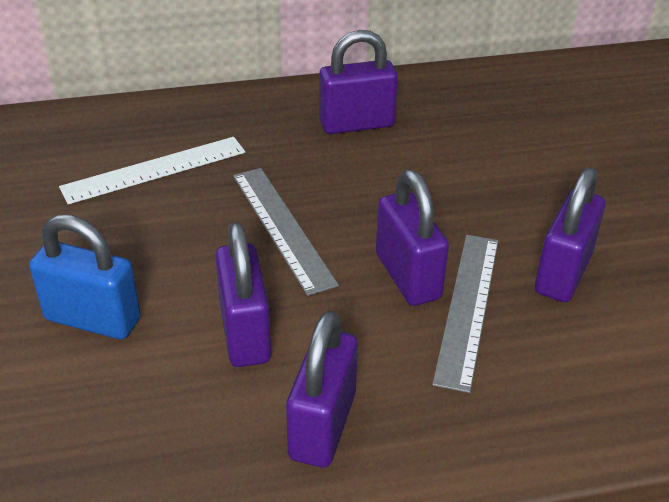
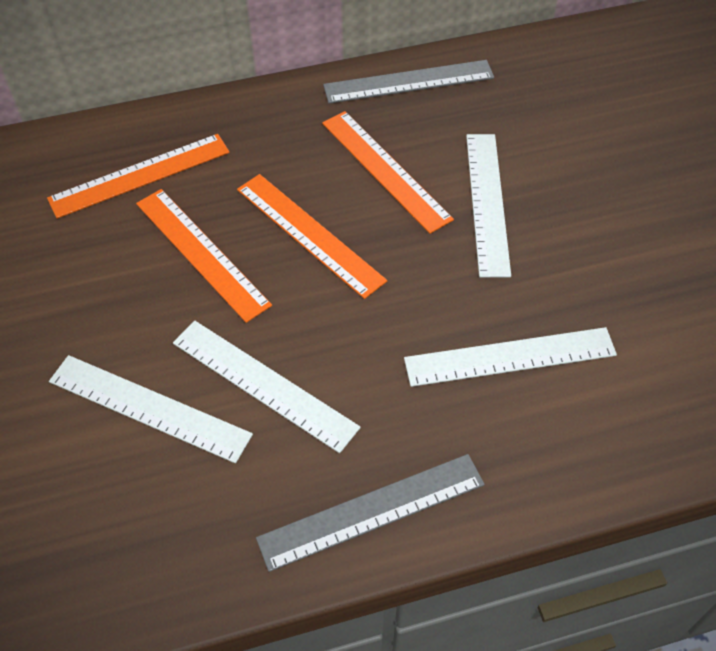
blue padlock: 1 -> 0
orange ruler: 0 -> 4
purple padlock: 5 -> 0
white ruler: 1 -> 4

